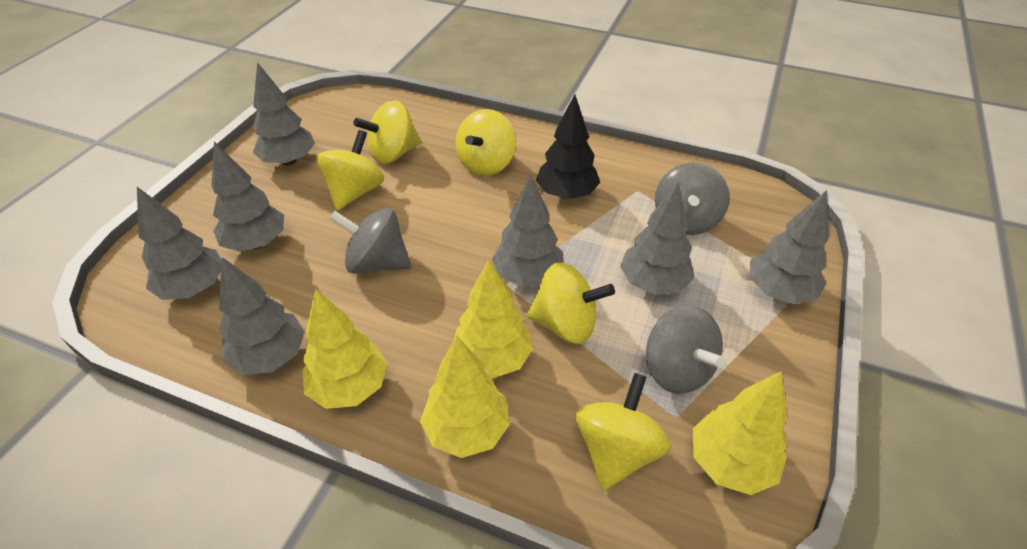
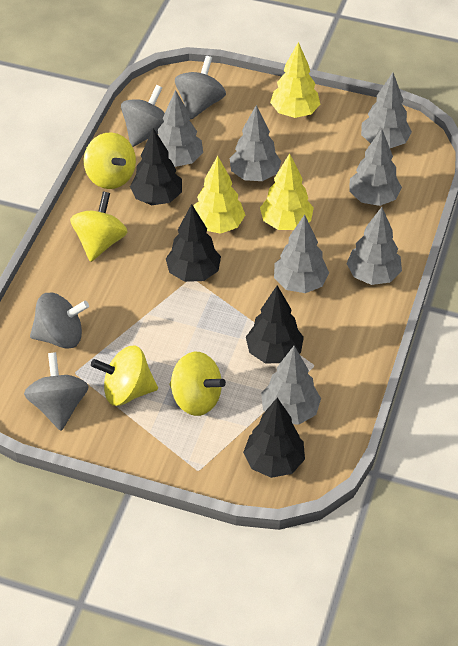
black tree: 1 -> 4
grey spinning top: 3 -> 4
yellow spinning top: 5 -> 4
yellow tree: 4 -> 3

